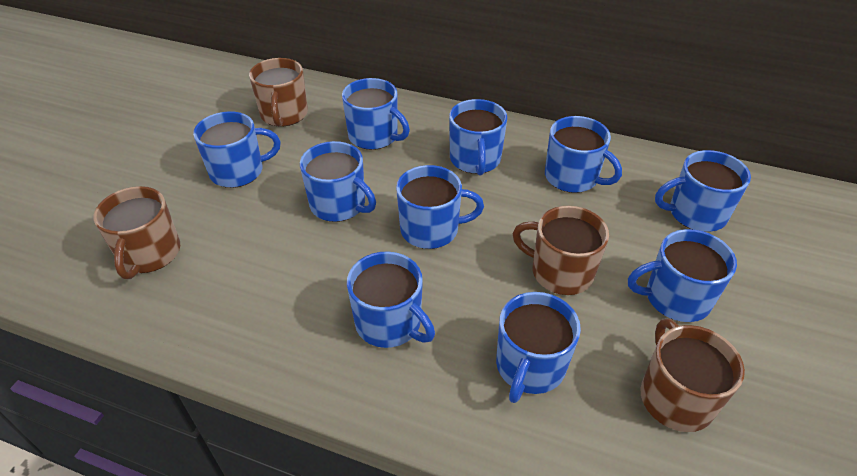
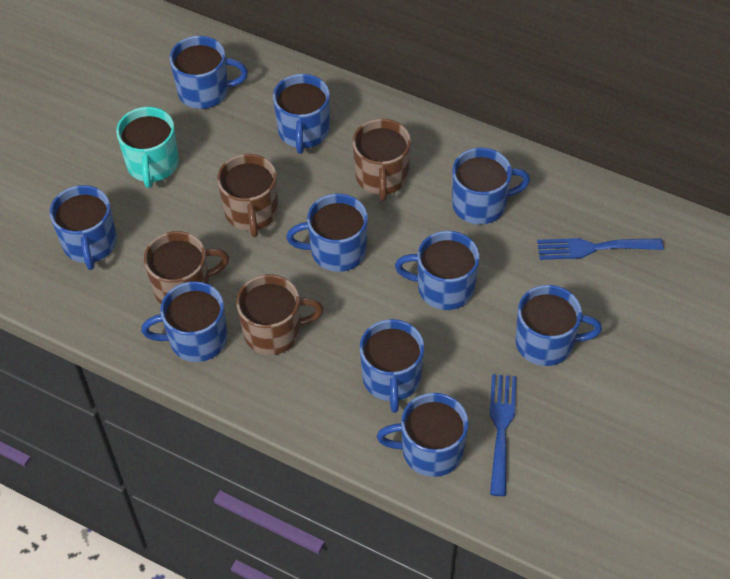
blue fork: 0 -> 2
turquoise mug: 0 -> 1

